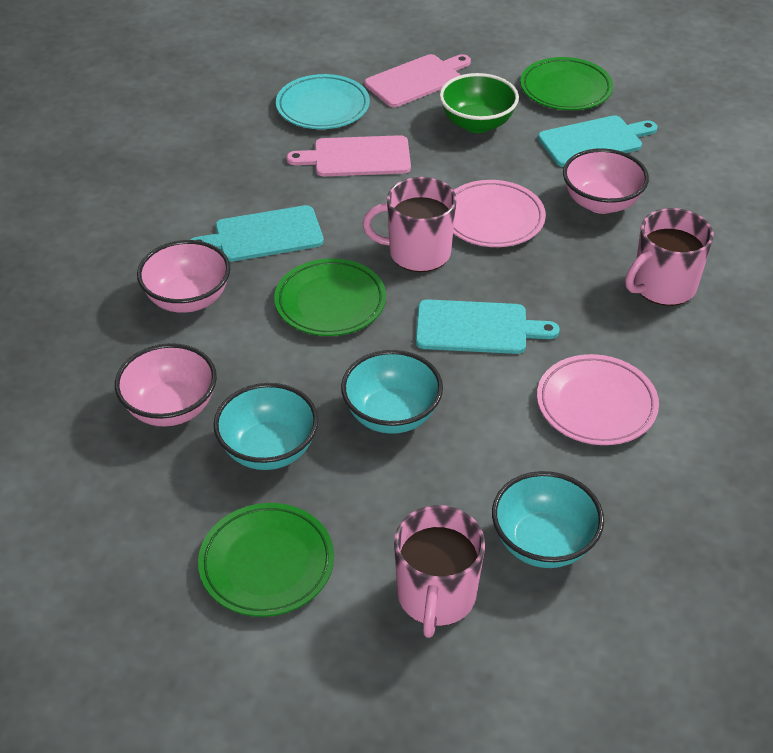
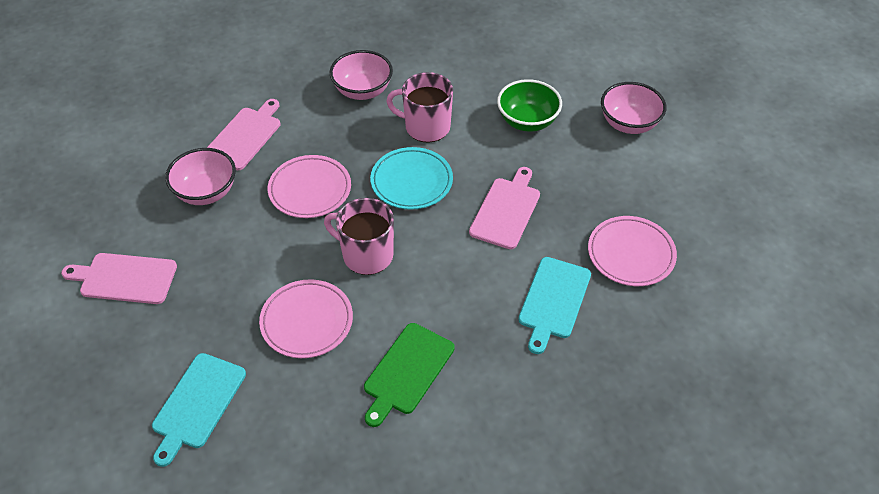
green cutting board: 0 -> 1
green plate: 3 -> 0
pink cutting board: 2 -> 3
pink mug: 3 -> 2
pink plate: 2 -> 3
turquoise bowl: 3 -> 0
turquoise cutting board: 3 -> 2

